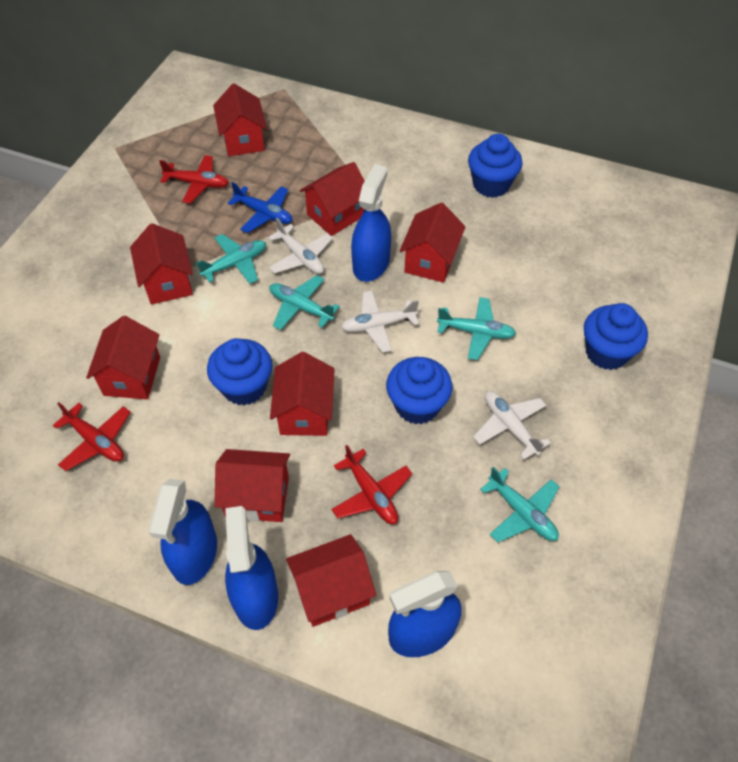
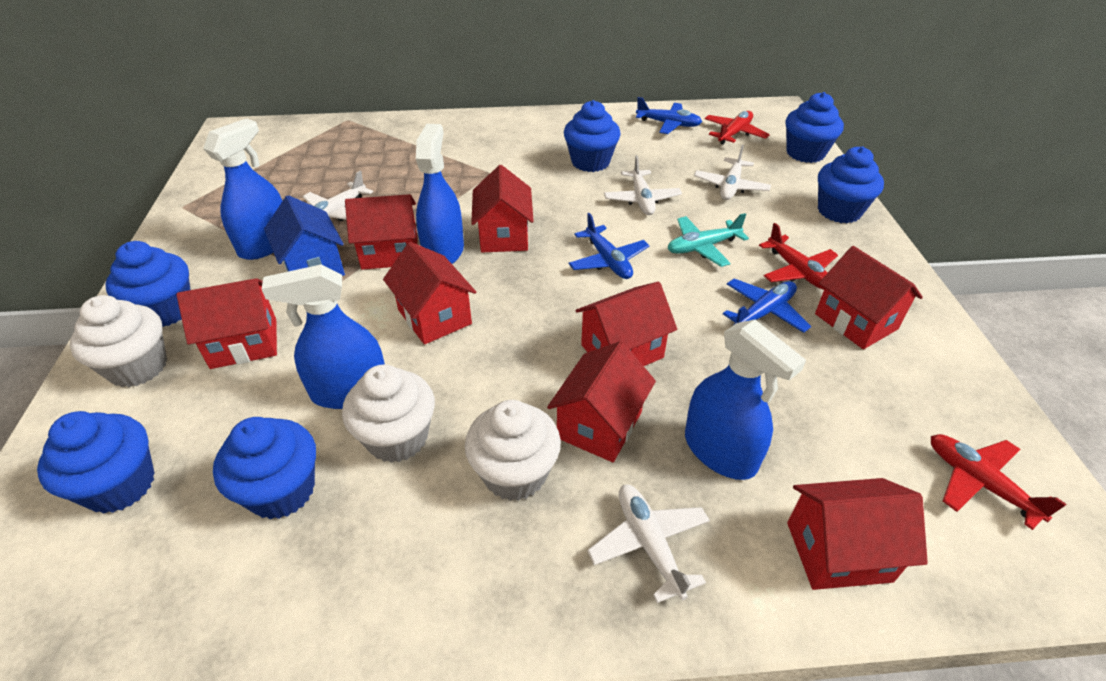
blue cupcake: 4 -> 6
blue house: 0 -> 1
blue plane: 1 -> 3
turquoise plane: 4 -> 1
white cupcake: 0 -> 3
white plane: 3 -> 4

